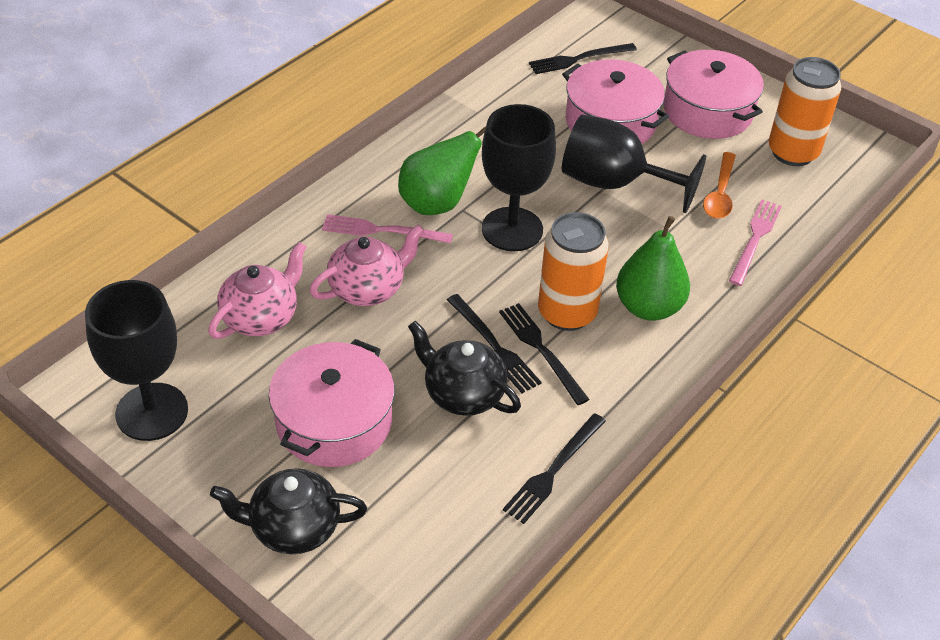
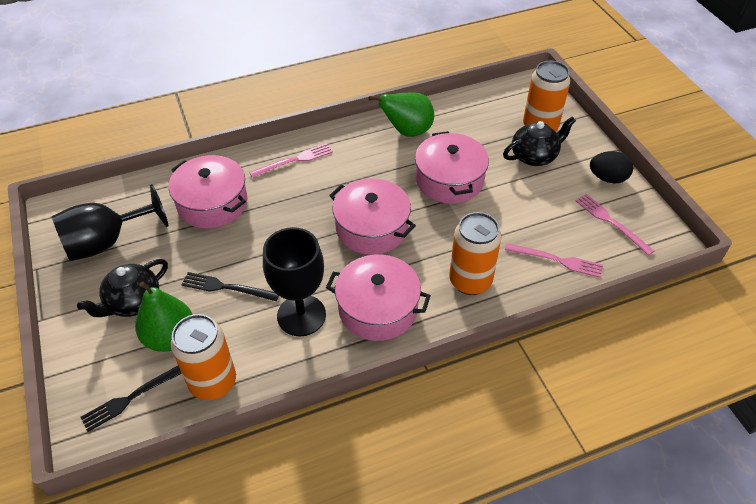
black egg: 0 -> 1
black fork: 4 -> 2
black goblet: 3 -> 2
orange can: 2 -> 3
orange spoon: 1 -> 0
pink fork: 2 -> 3
pink pot: 3 -> 4
pink teapot: 2 -> 0

